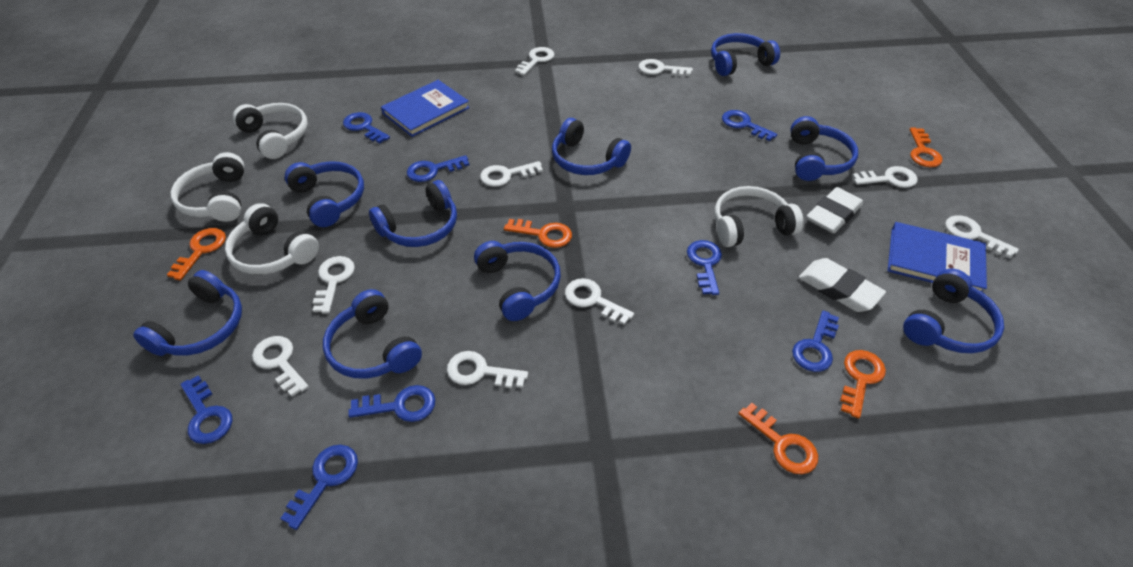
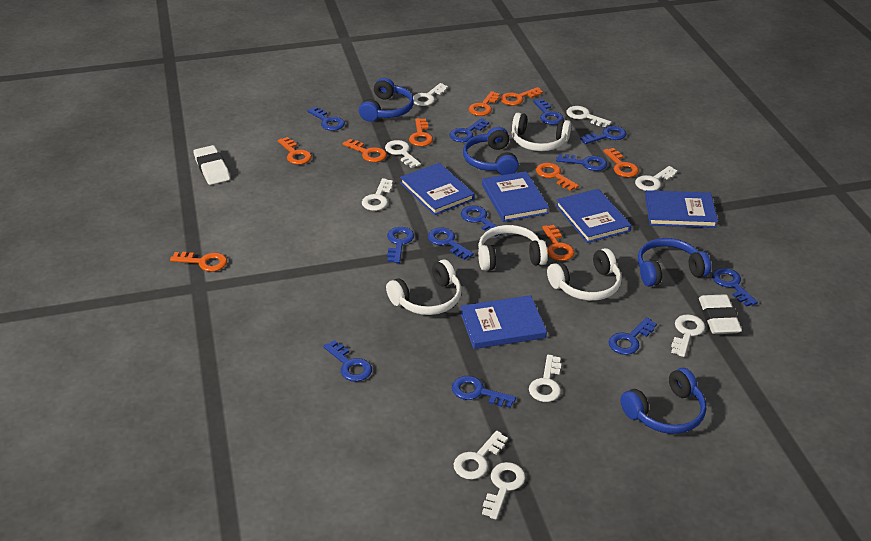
blue book: 2 -> 5
blue headphones: 9 -> 4
blue key: 8 -> 12
orange key: 5 -> 9

